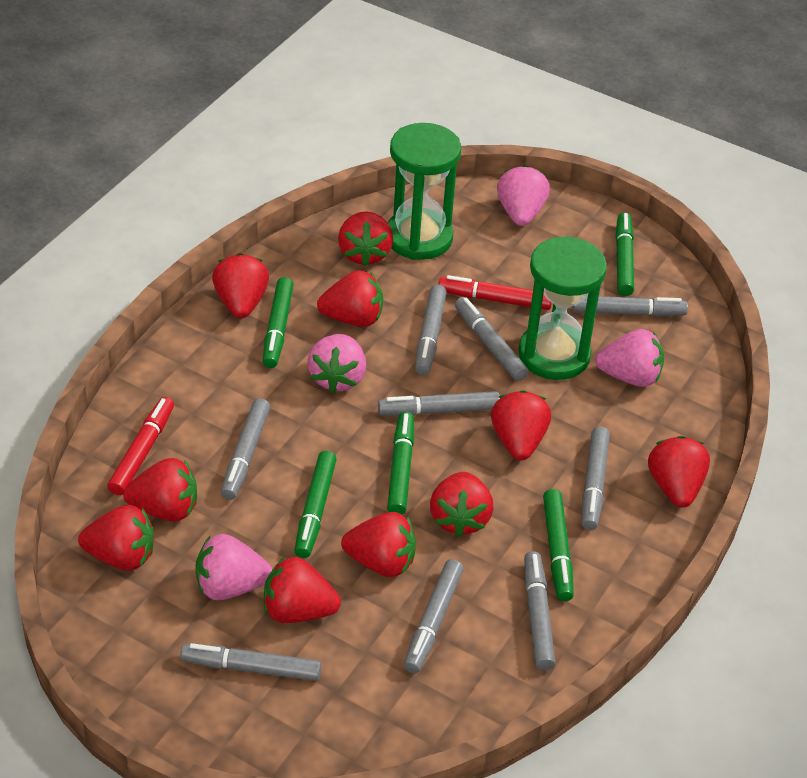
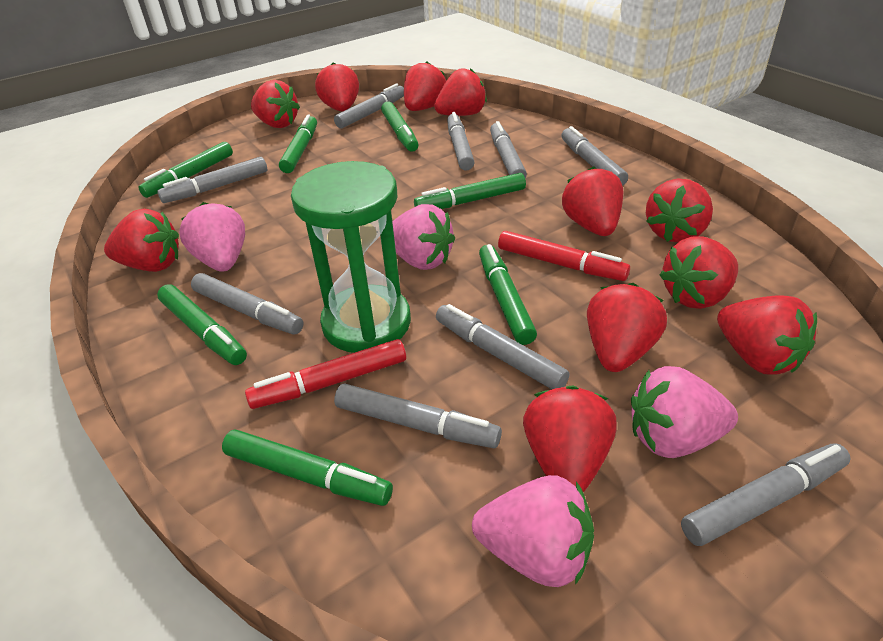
green hourglass: 2 -> 1
green marker: 5 -> 7
red strawberry: 10 -> 11

